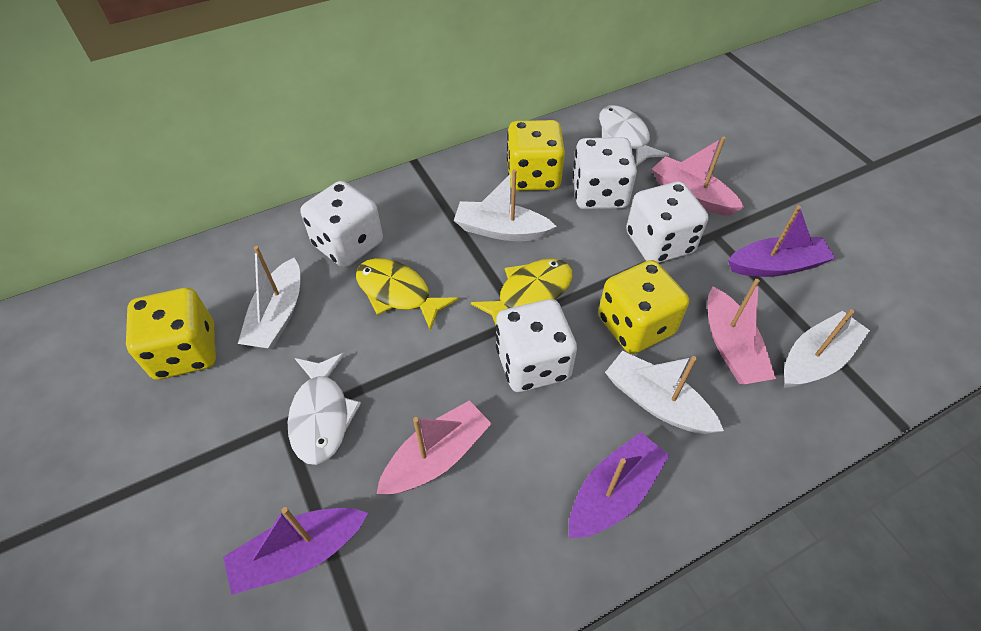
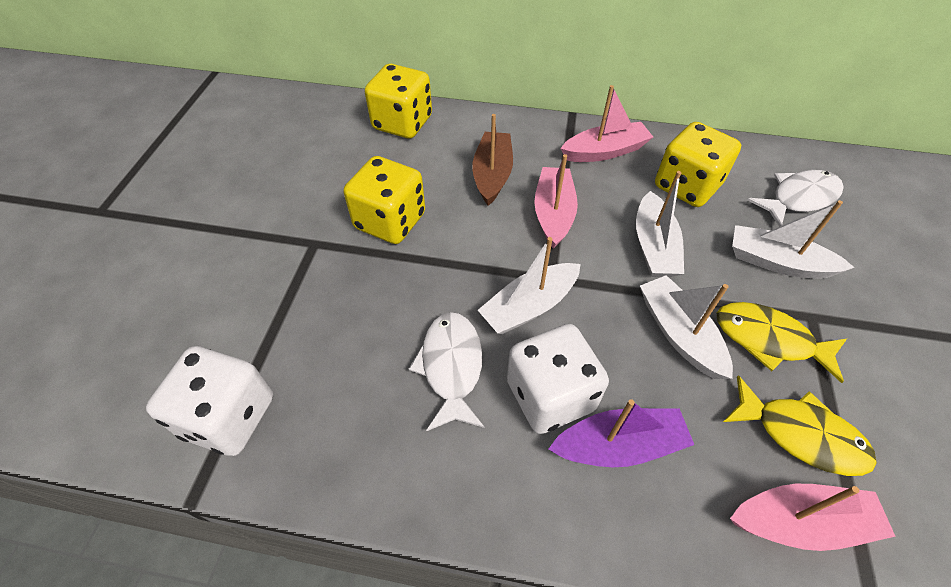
brown boat: 0 -> 1
purple boat: 3 -> 1
white dice: 4 -> 2

